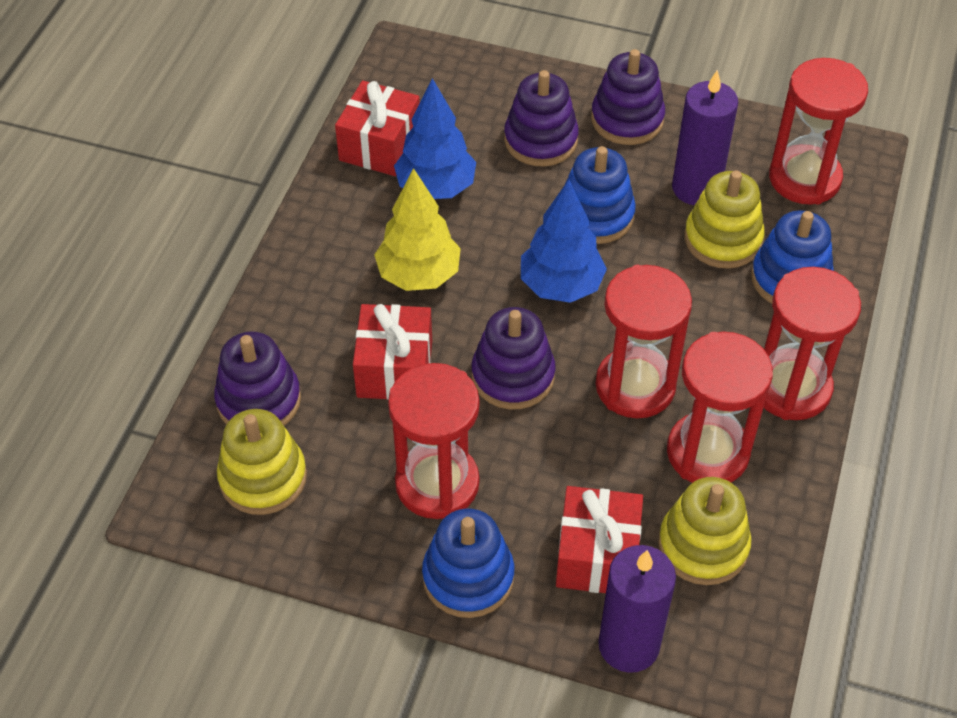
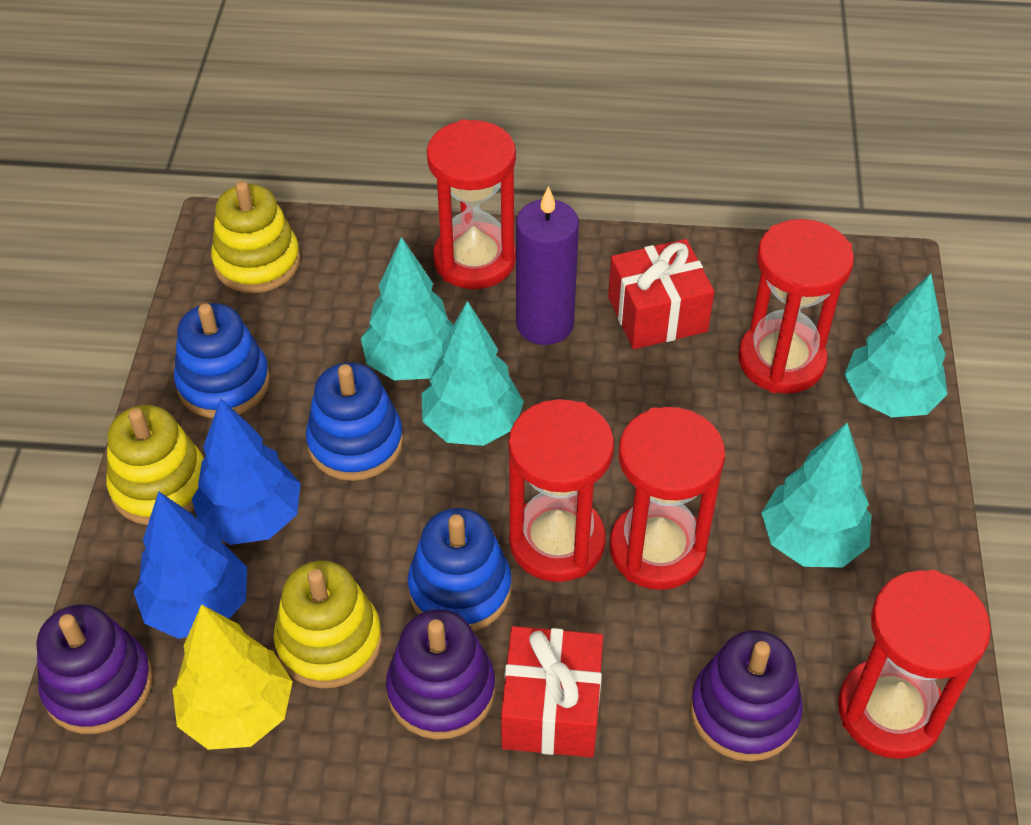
purple candle: 2 -> 1
purple stacking toy: 4 -> 3
red gift: 3 -> 2
turquoise tree: 0 -> 4

